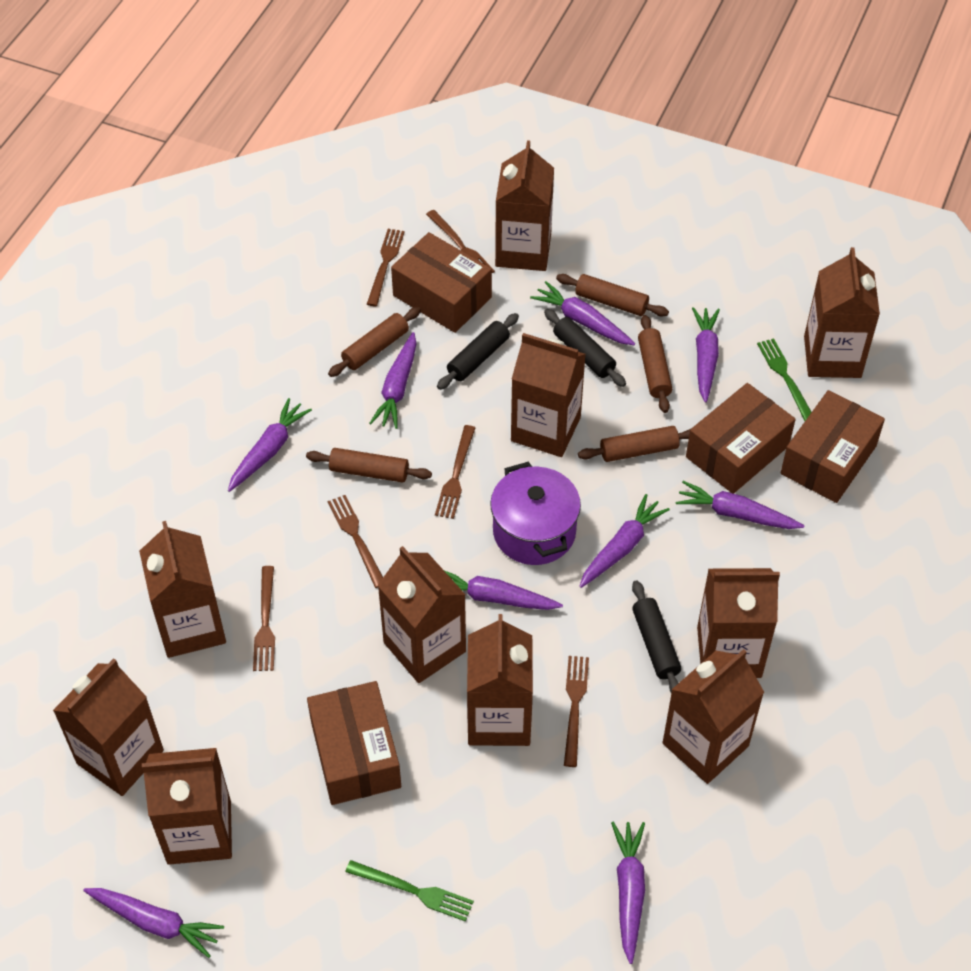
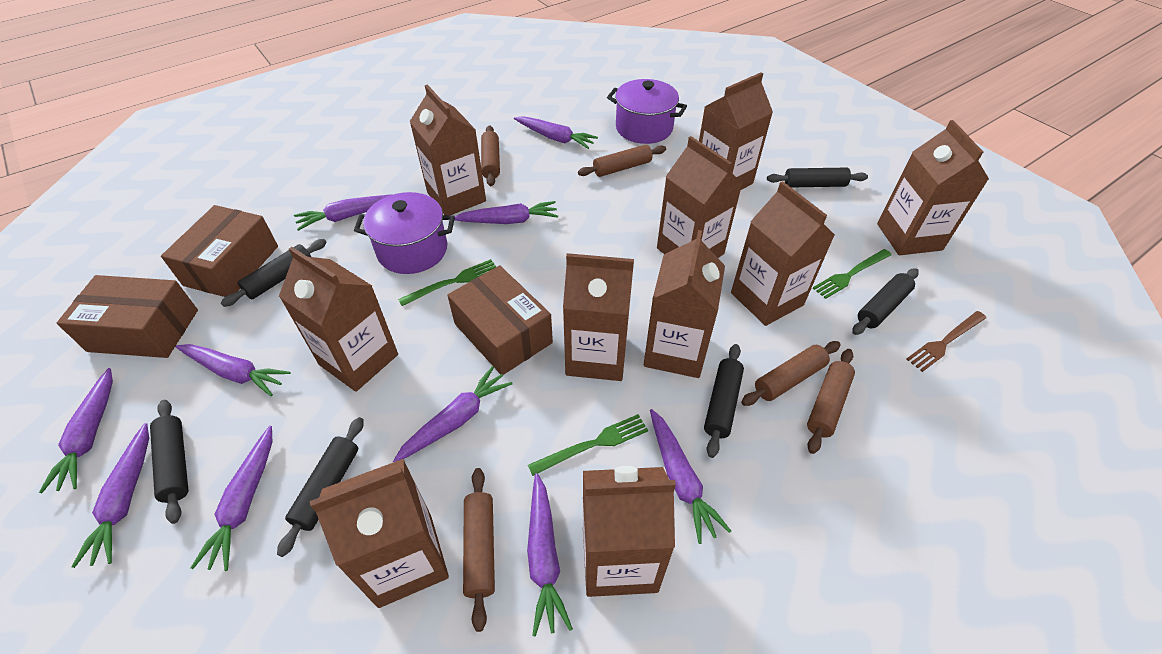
black rolling pin: 3 -> 6
brown box: 4 -> 3
brown fork: 6 -> 1
green fork: 2 -> 3
purple carrot: 9 -> 10
purple pot: 1 -> 2

